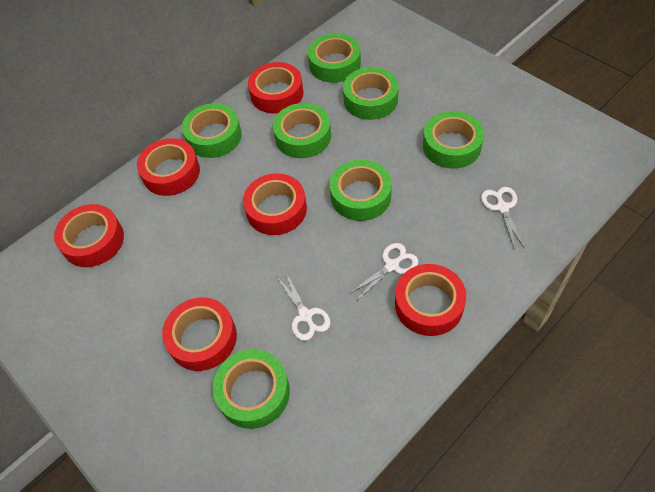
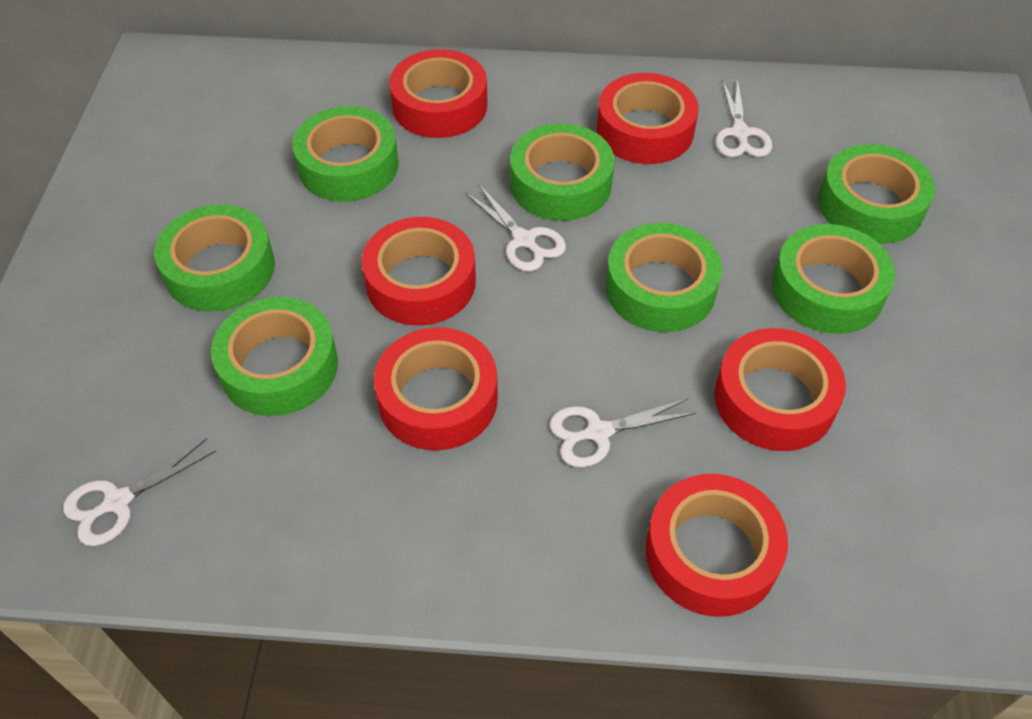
white scissors: 3 -> 4

